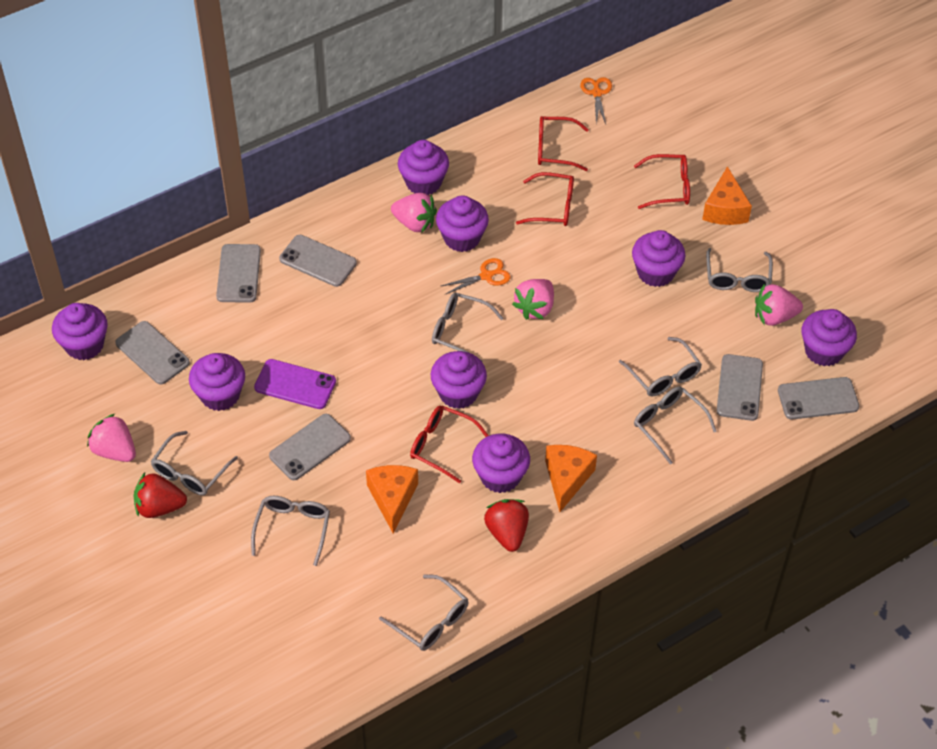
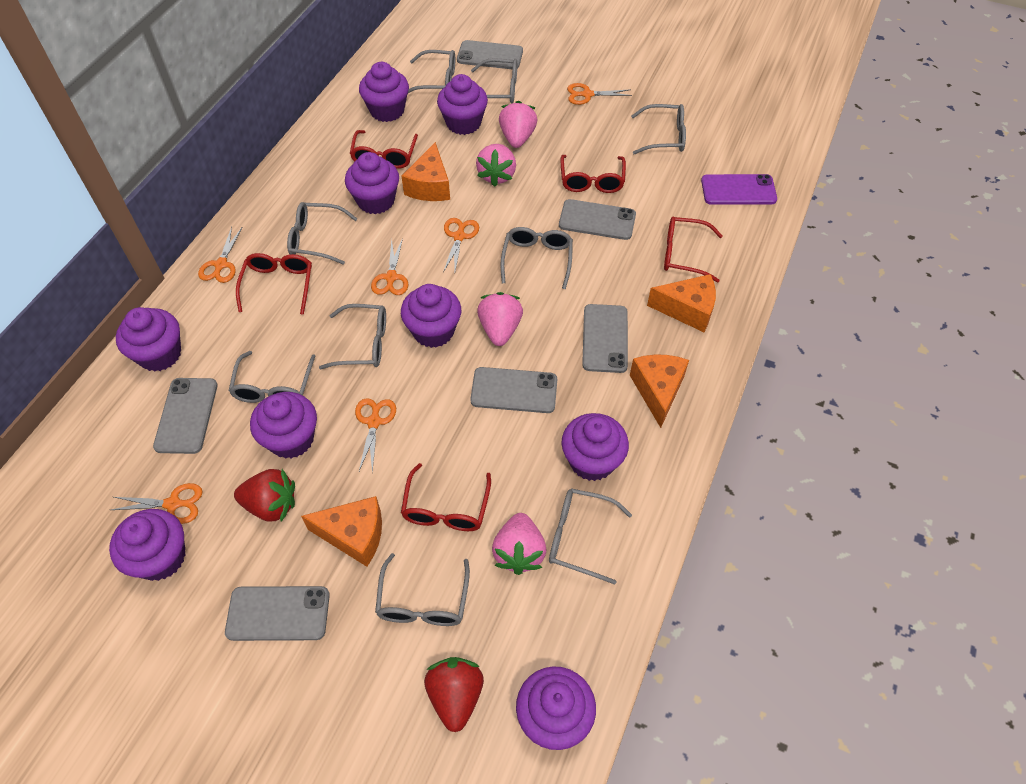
grey glasses: 7 -> 9
orange cheese: 3 -> 4
orange scissors: 2 -> 6
purple cupcake: 8 -> 9
red glasses: 4 -> 5

